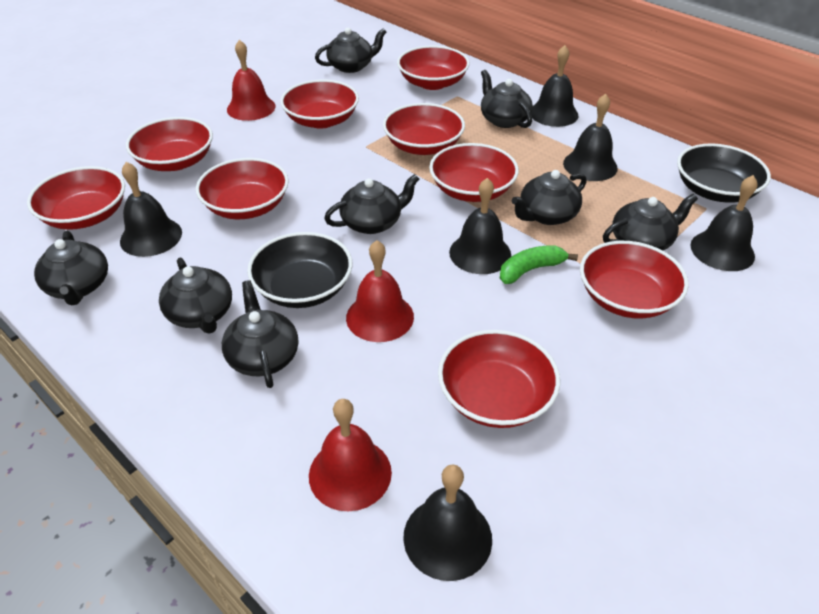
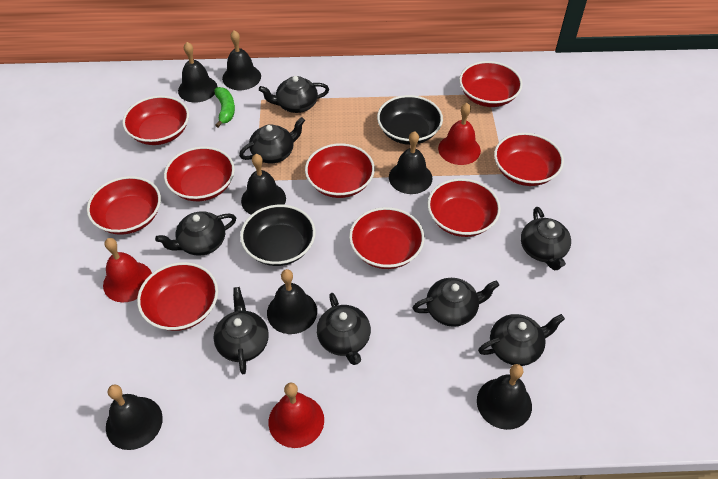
black bell: 6 -> 7

